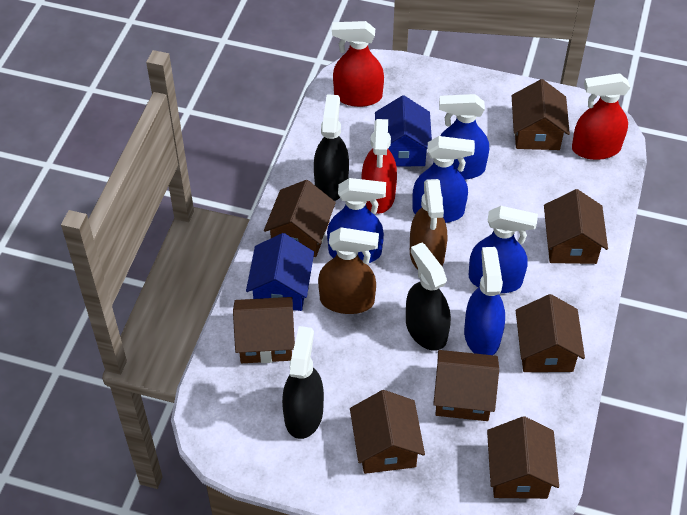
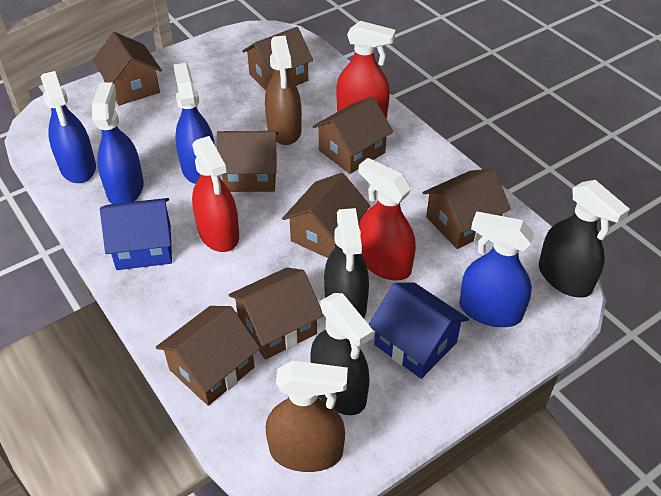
blue spray bottle: 5 -> 4

